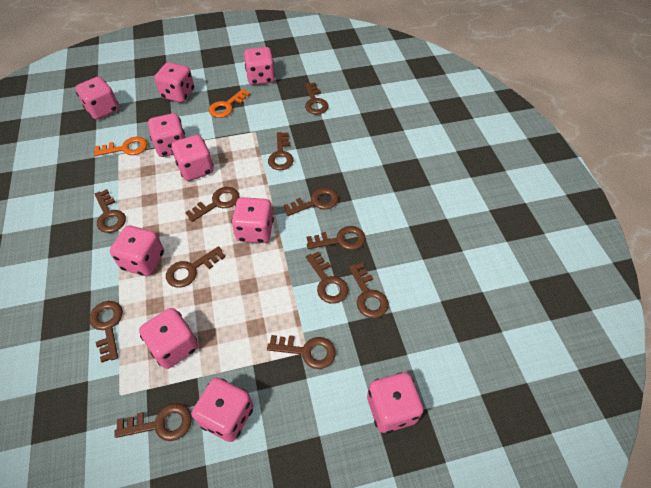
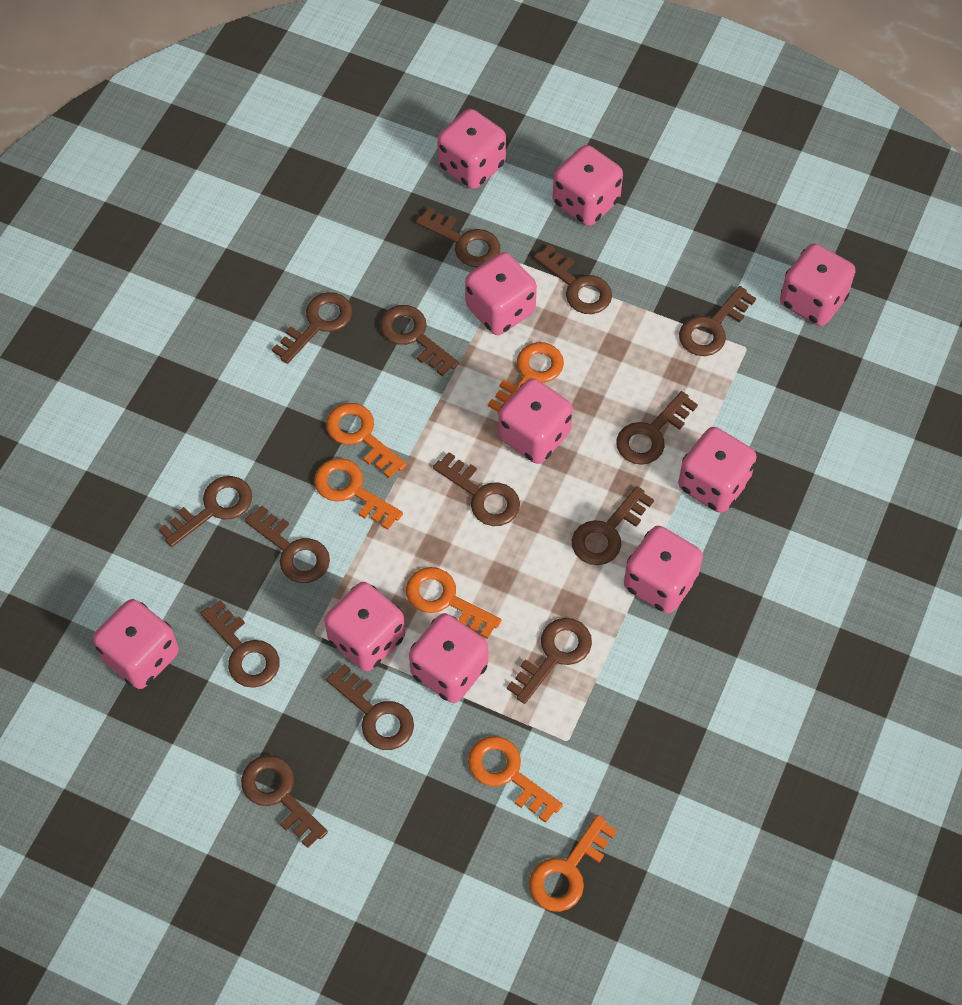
brown key: 12 -> 14
orange key: 2 -> 6

